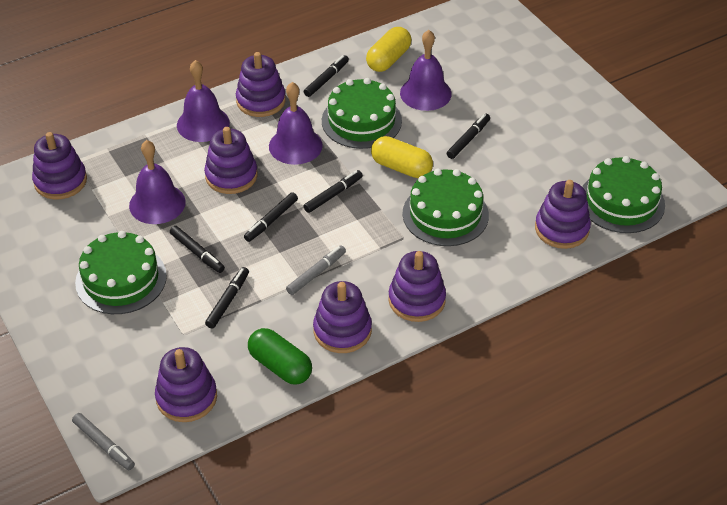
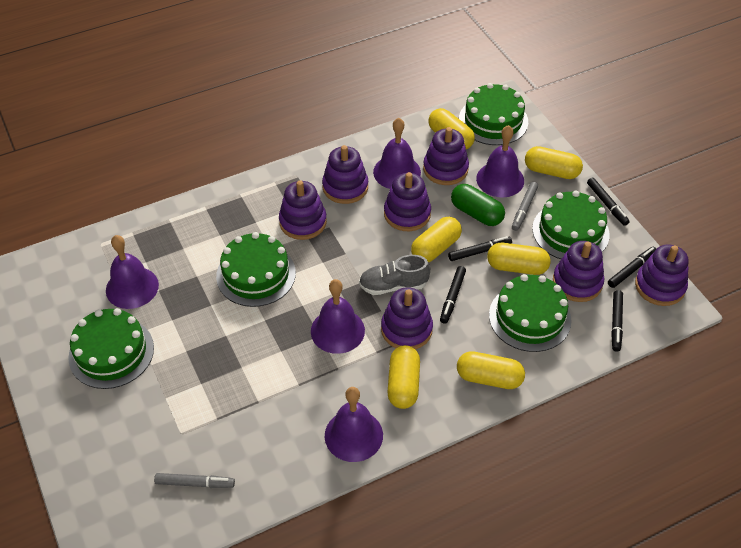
black marker: 6 -> 5
green cake: 4 -> 5
grey shoe: 0 -> 1
purple bell: 4 -> 5
yellow capsule: 2 -> 6

